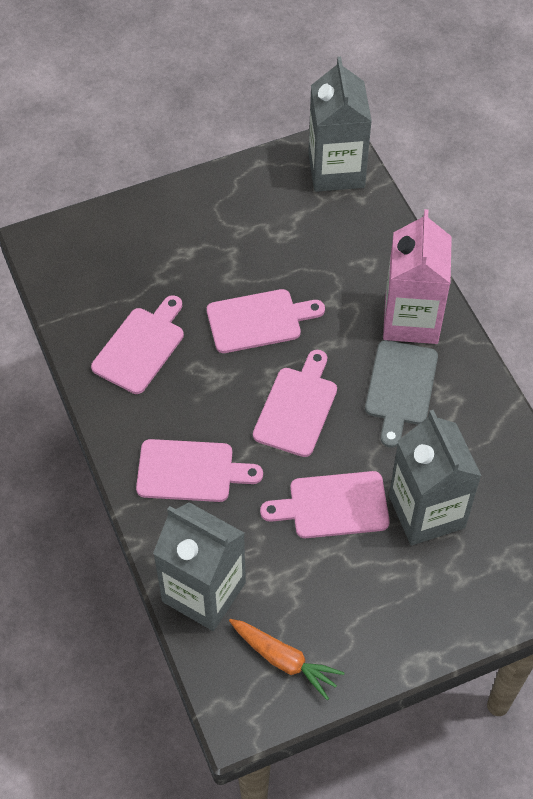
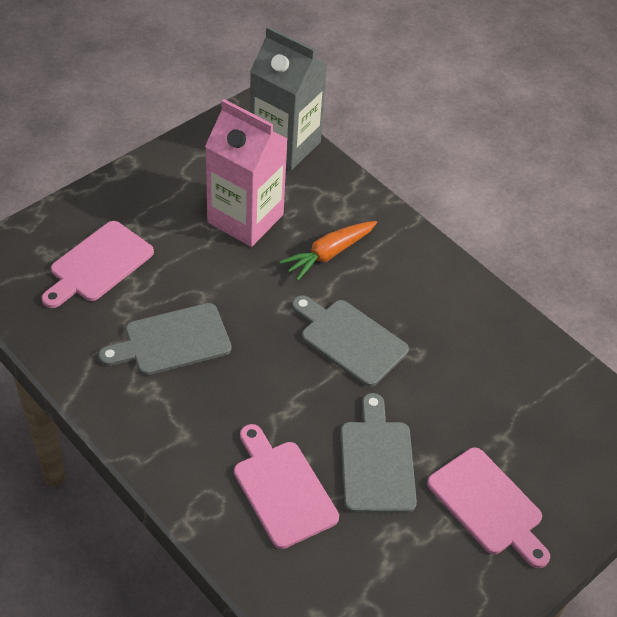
grey carton: 3 -> 1
grey cutting board: 1 -> 3
pink cutting board: 5 -> 3

